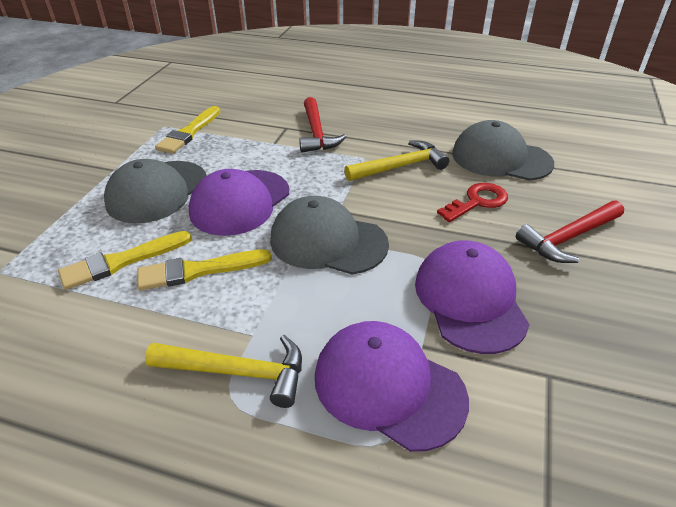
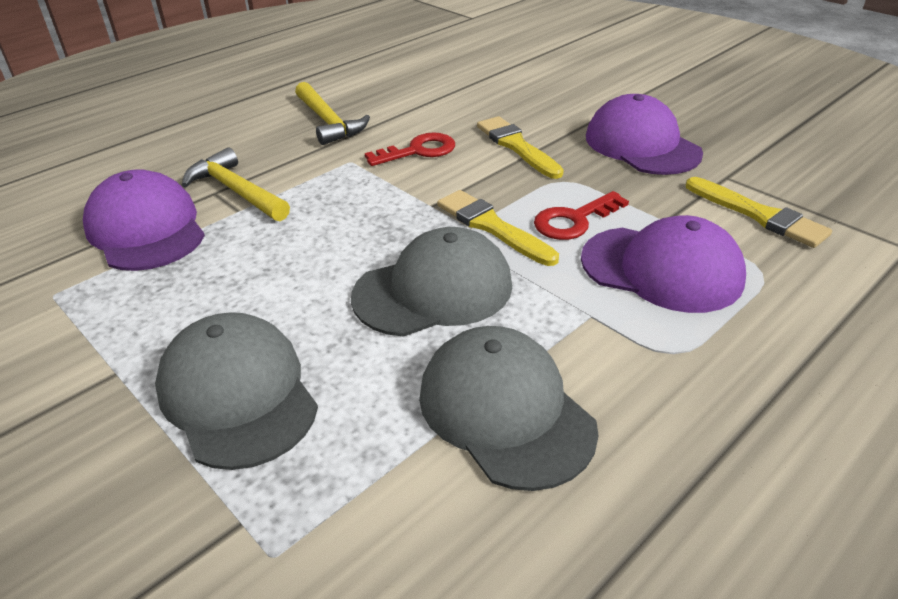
red hammer: 2 -> 0
red key: 1 -> 2

